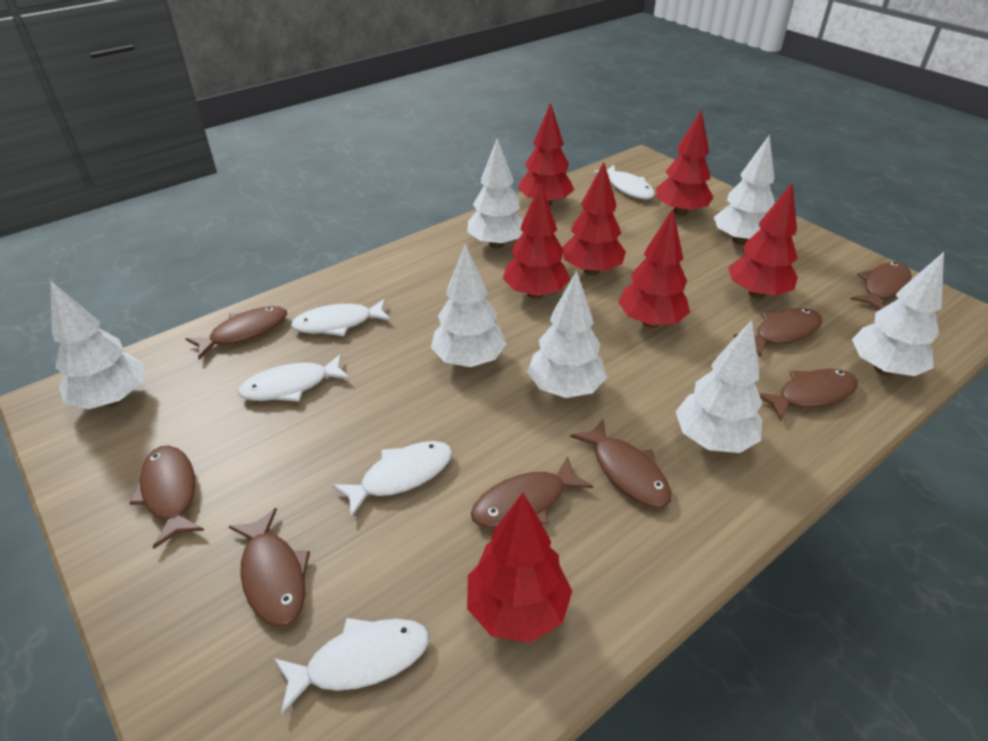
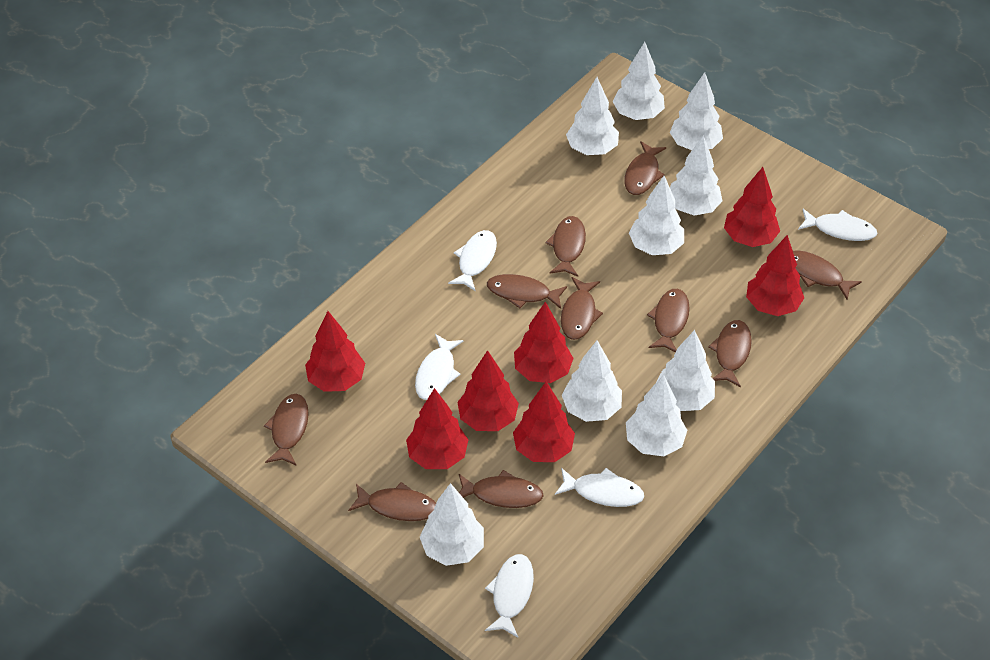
brown fish: 8 -> 10
white tree: 7 -> 9

